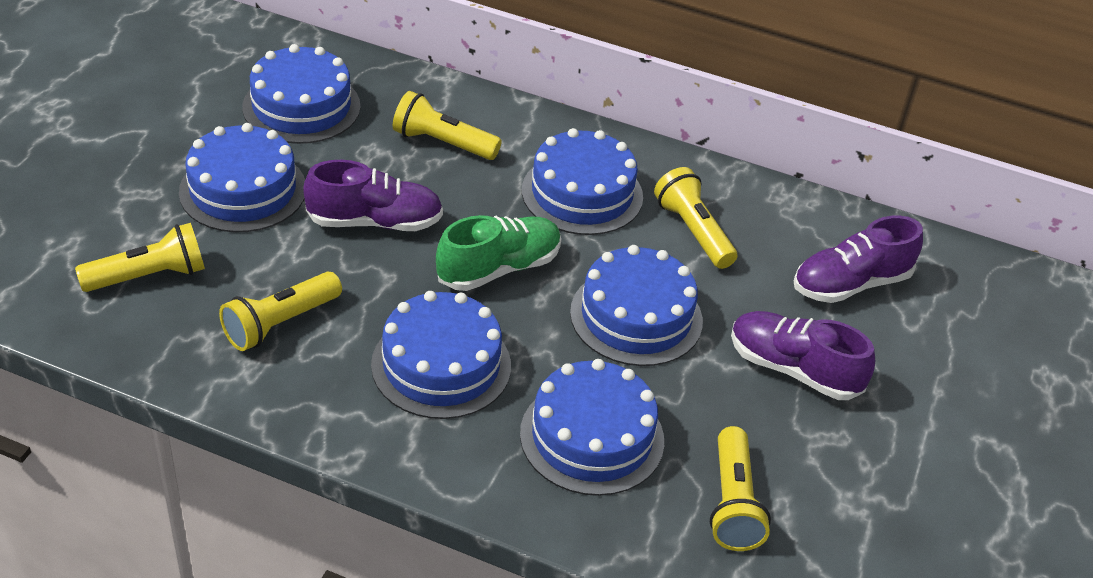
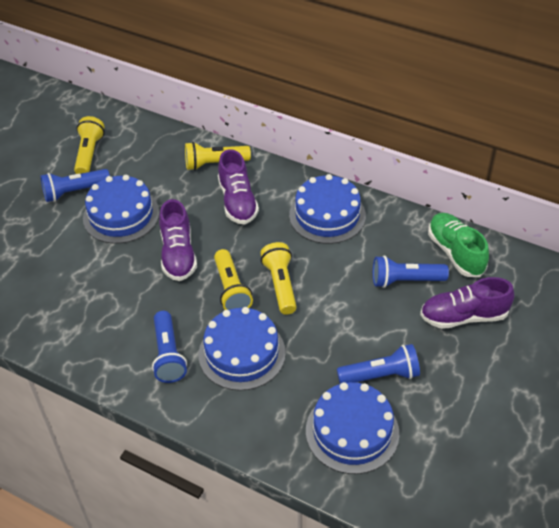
blue cake: 6 -> 4
blue flashlight: 0 -> 4
yellow flashlight: 5 -> 4

